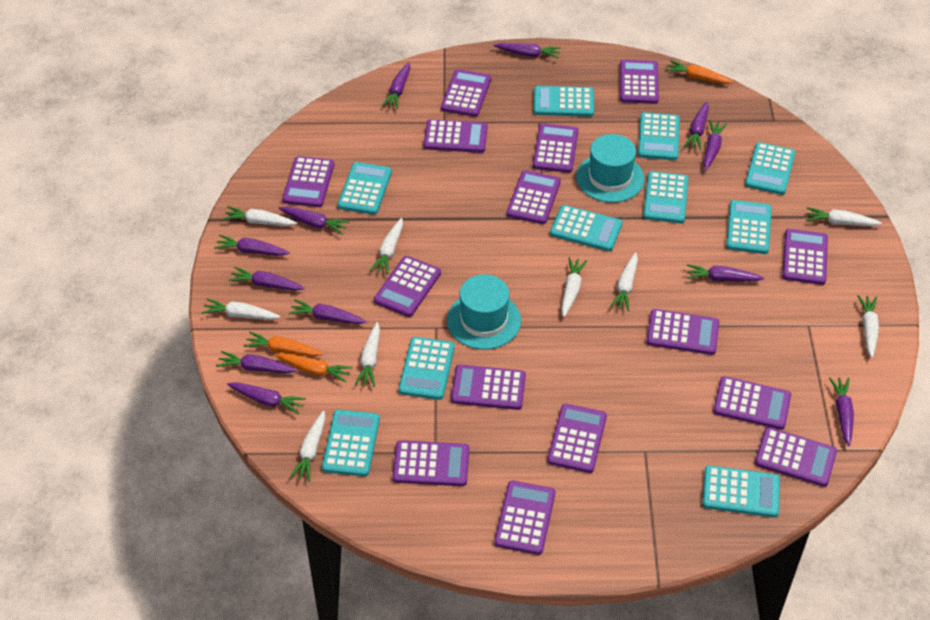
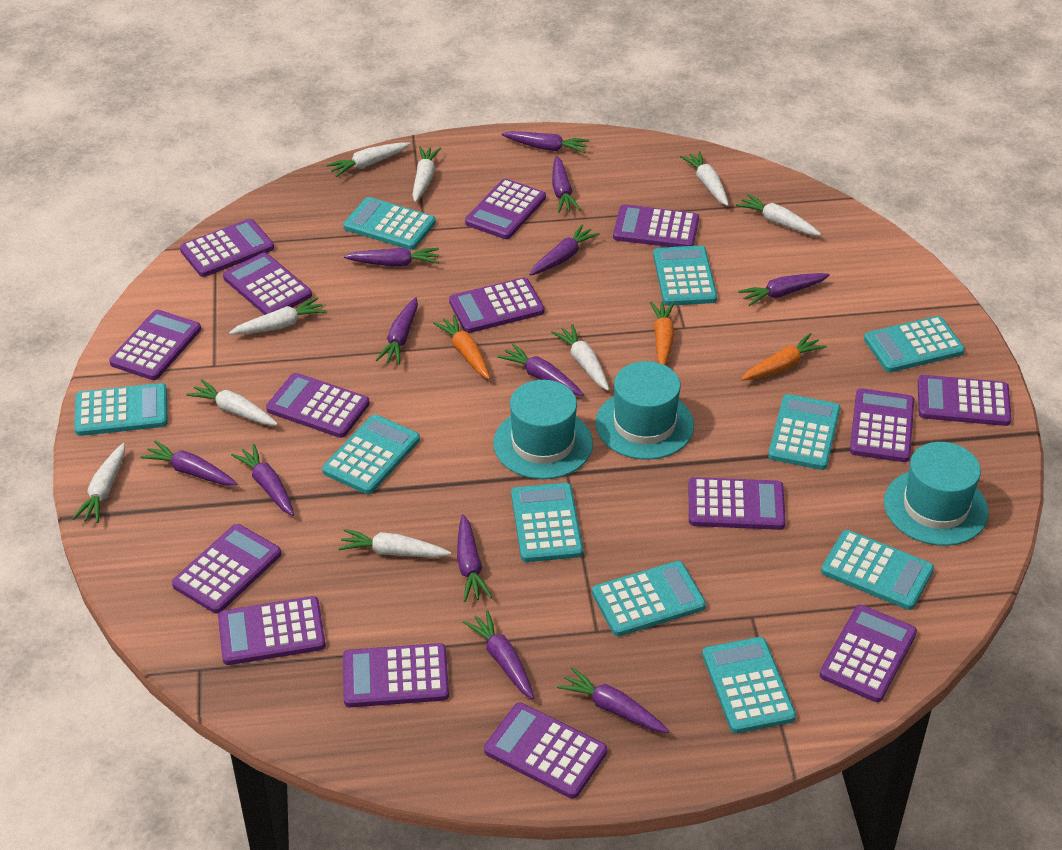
turquoise hat: 2 -> 3

